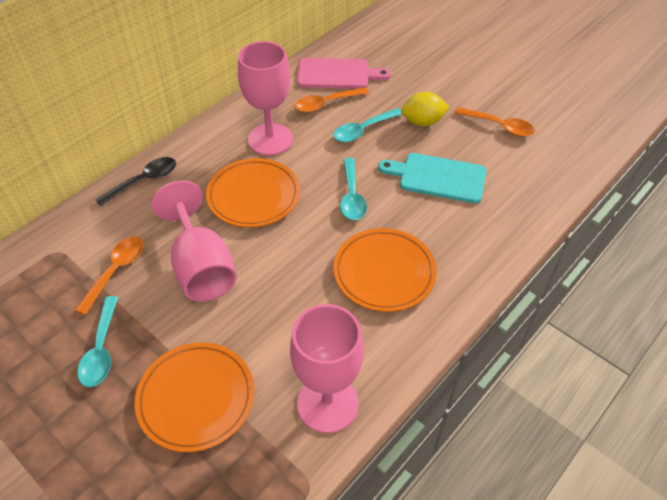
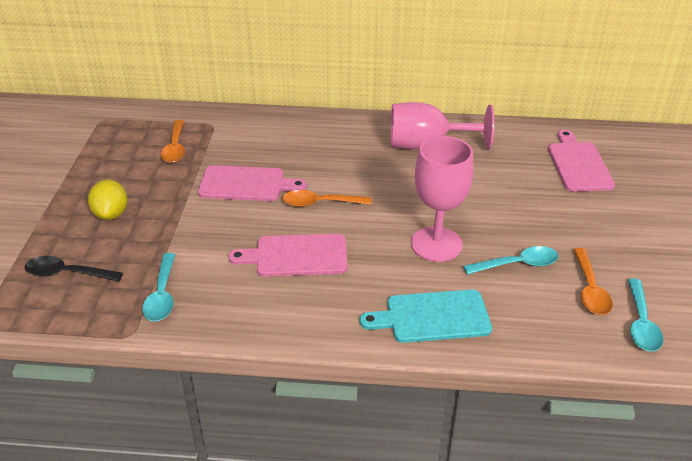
orange plate: 3 -> 0
pink cutting board: 1 -> 3
pink goblet: 3 -> 2

